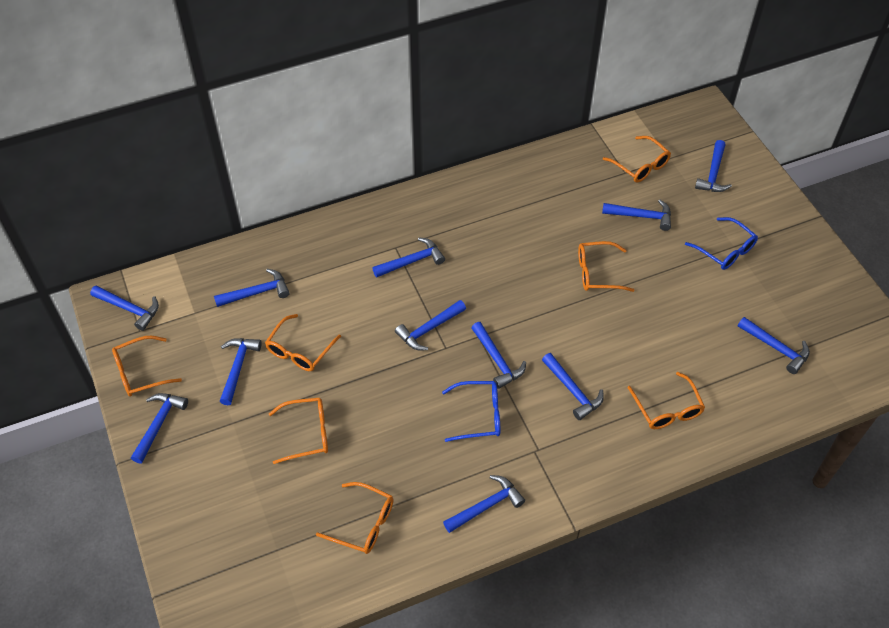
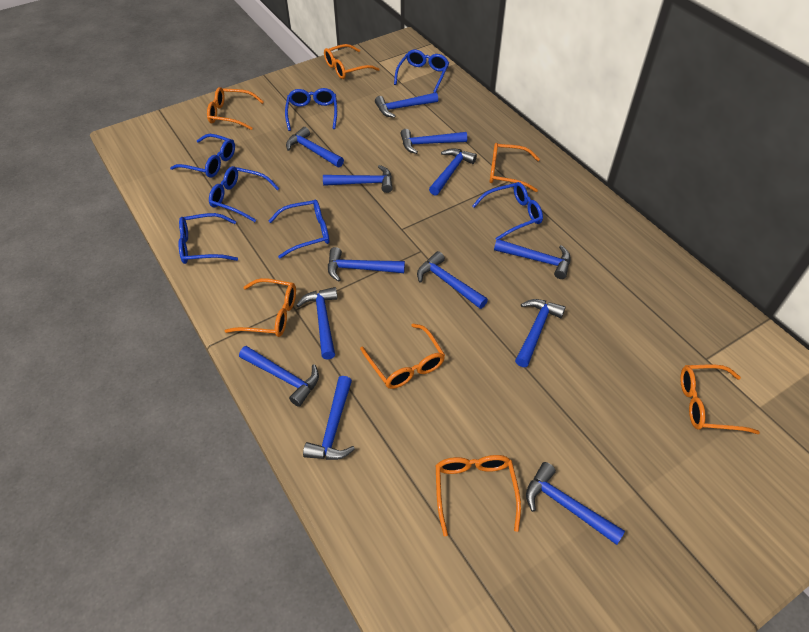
blue glasses: 2 -> 7
blue hammer: 12 -> 13

